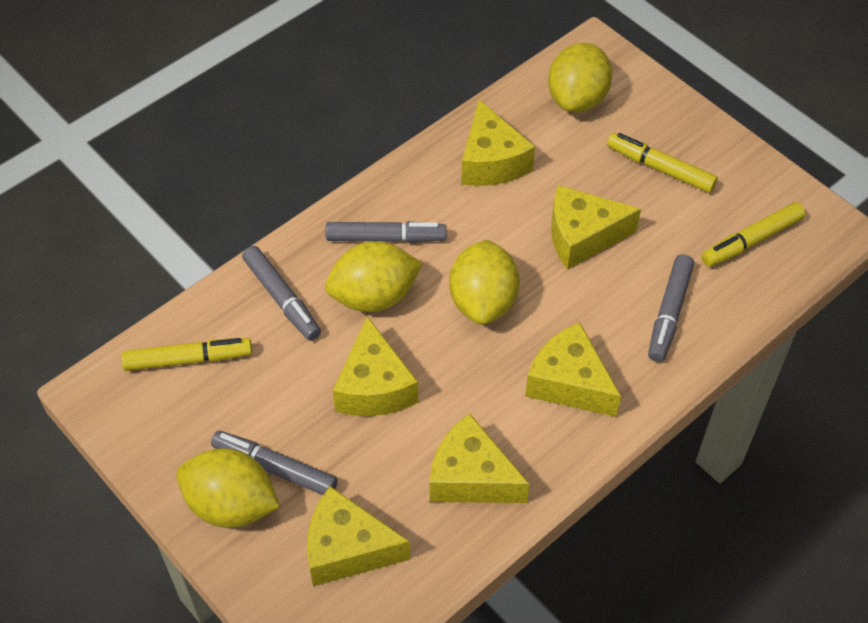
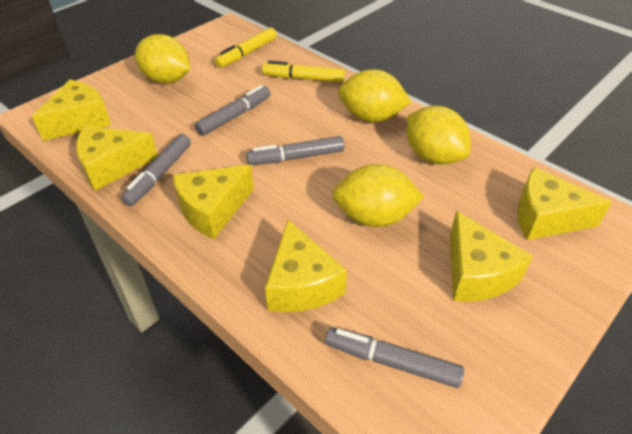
yellow marker: 3 -> 2

